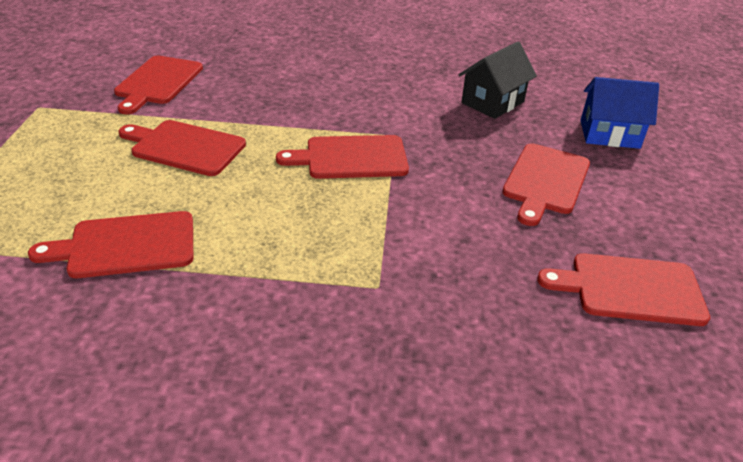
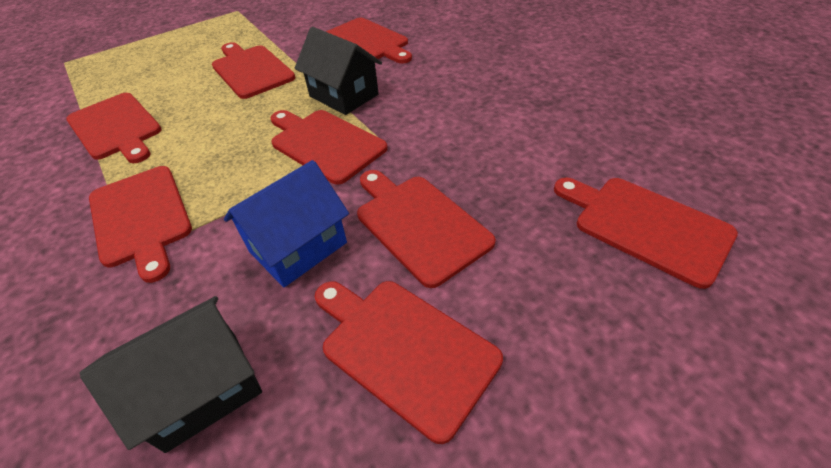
black house: 1 -> 2
red cutting board: 6 -> 8

